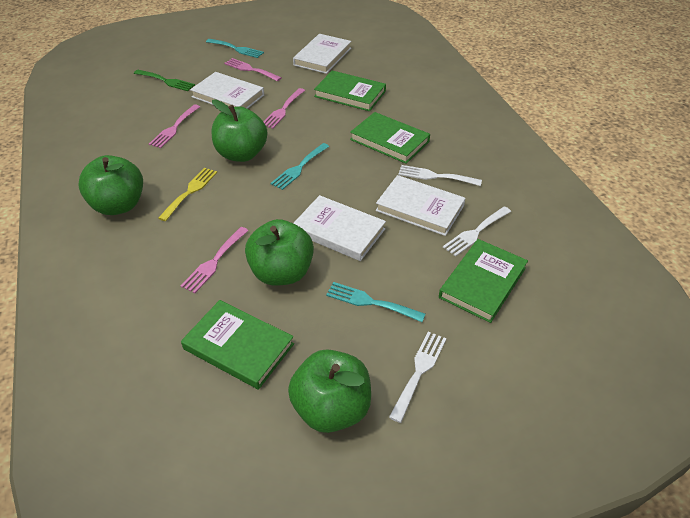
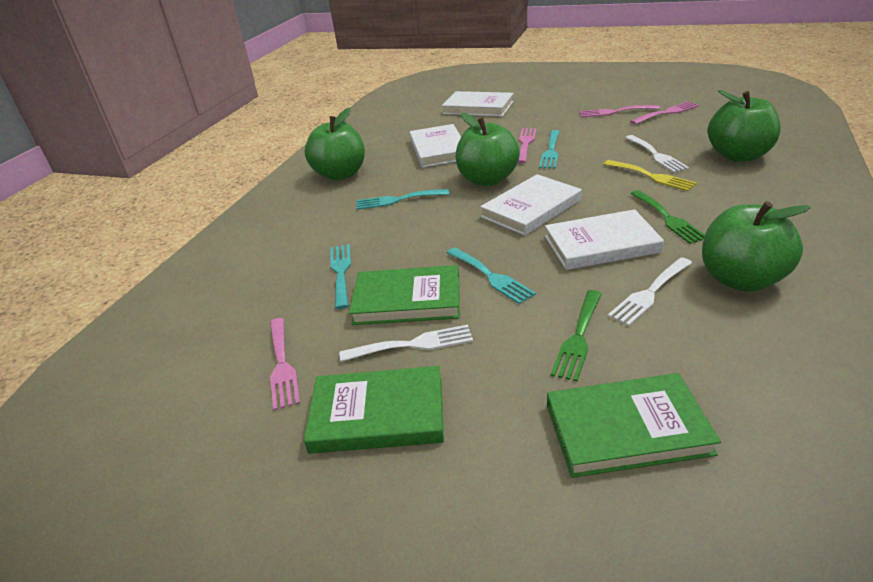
green book: 4 -> 3
green fork: 1 -> 2
turquoise fork: 3 -> 4

